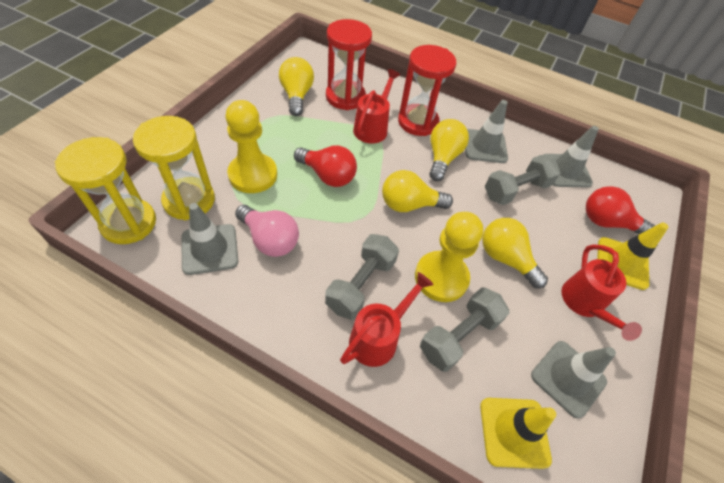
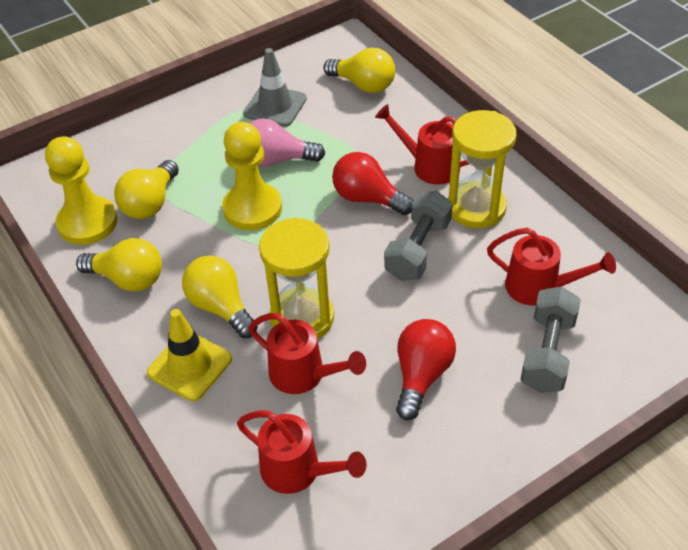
grey dumbbell: 3 -> 2
grey traffic cone: 4 -> 1
red hourglass: 2 -> 0
red watering can: 3 -> 4
yellow traffic cone: 2 -> 1

